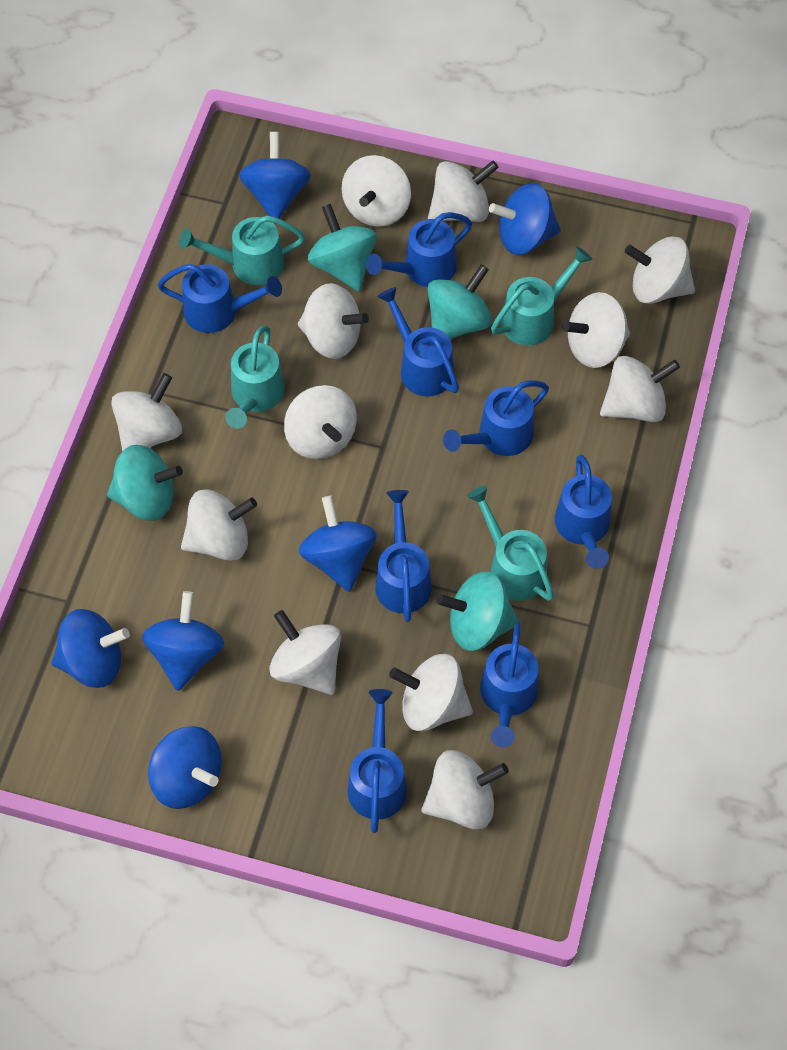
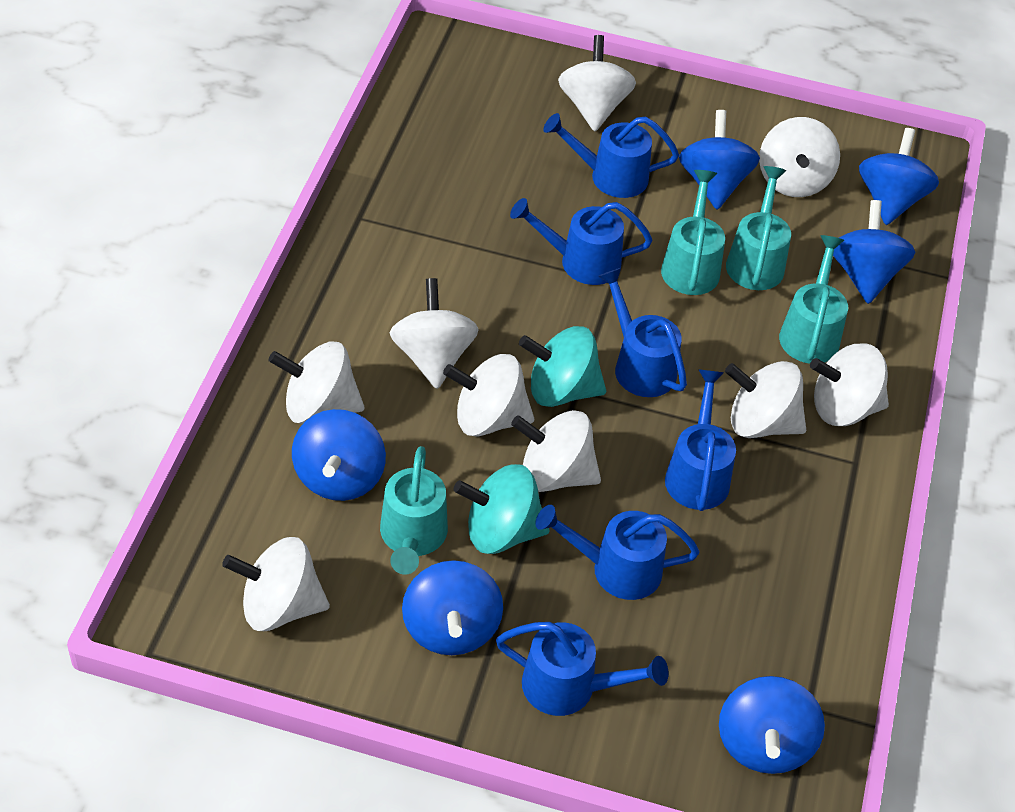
blue watering can: 8 -> 6
turquoise spinning top: 4 -> 2
white spinning top: 12 -> 9

